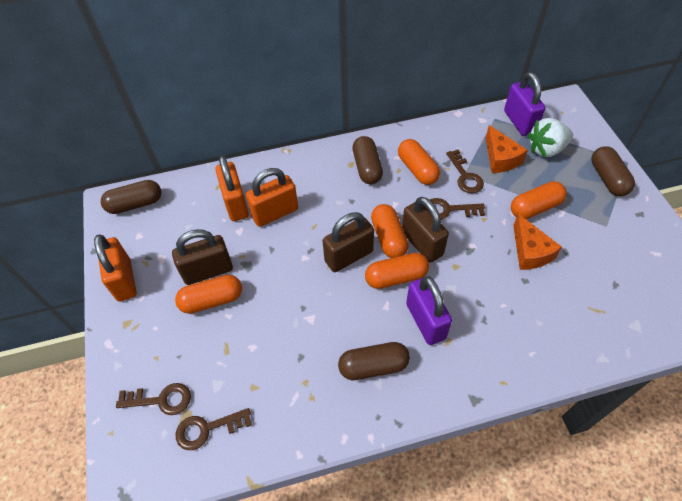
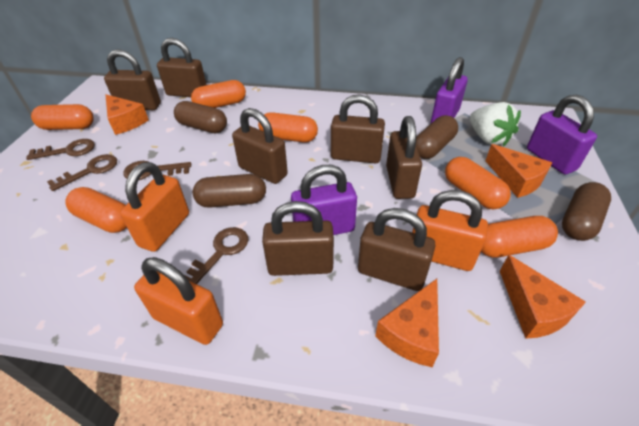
brown padlock: 3 -> 7
orange capsule: 5 -> 6
orange cheese: 2 -> 4
purple padlock: 2 -> 3

